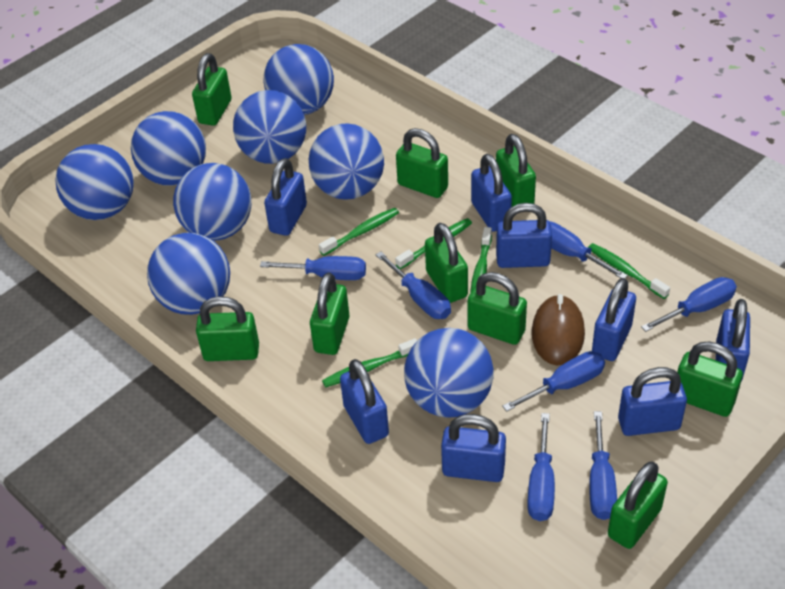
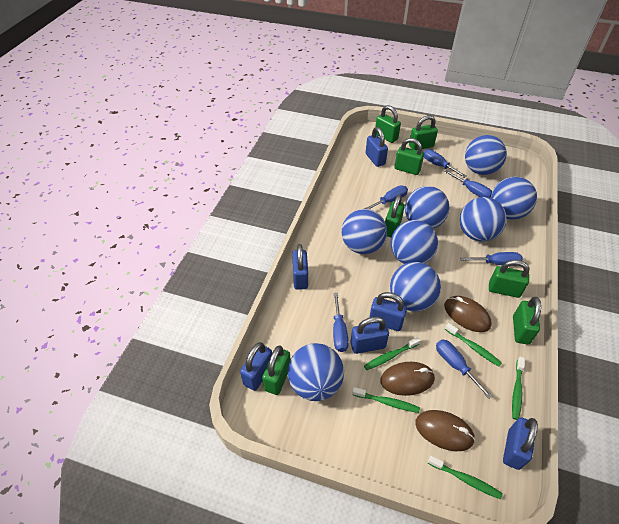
blue padlock: 8 -> 6
blue screwdriver: 7 -> 6
brown mouse: 1 -> 3
green padlock: 9 -> 7

